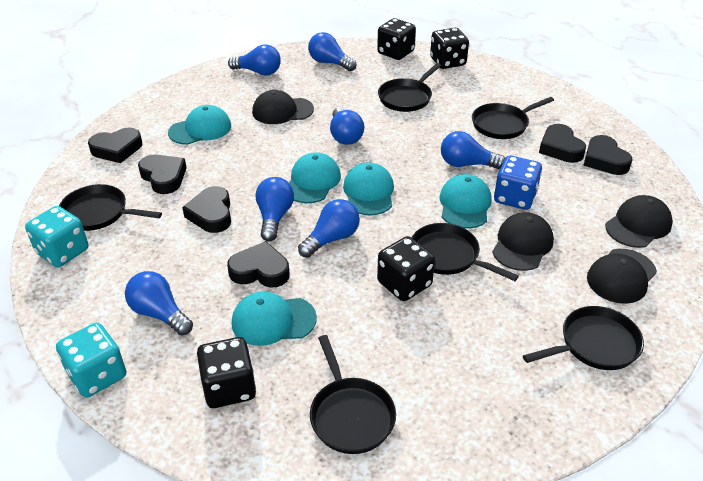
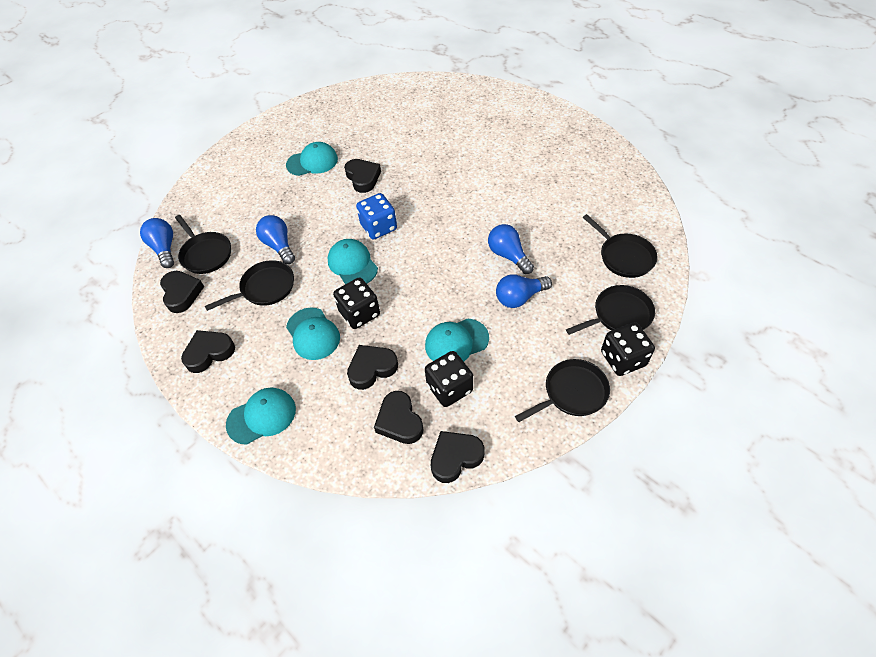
black cap: 4 -> 0
black dice: 4 -> 3
black pan: 6 -> 5
blue light bulb: 7 -> 4
turquoise dice: 2 -> 0

